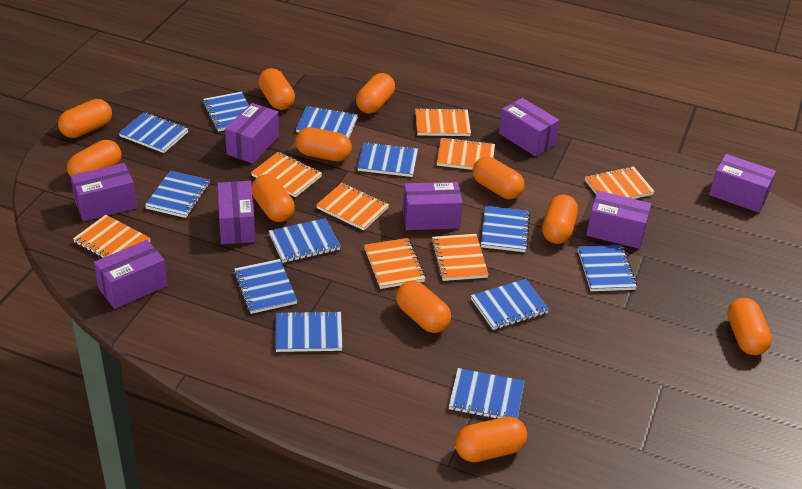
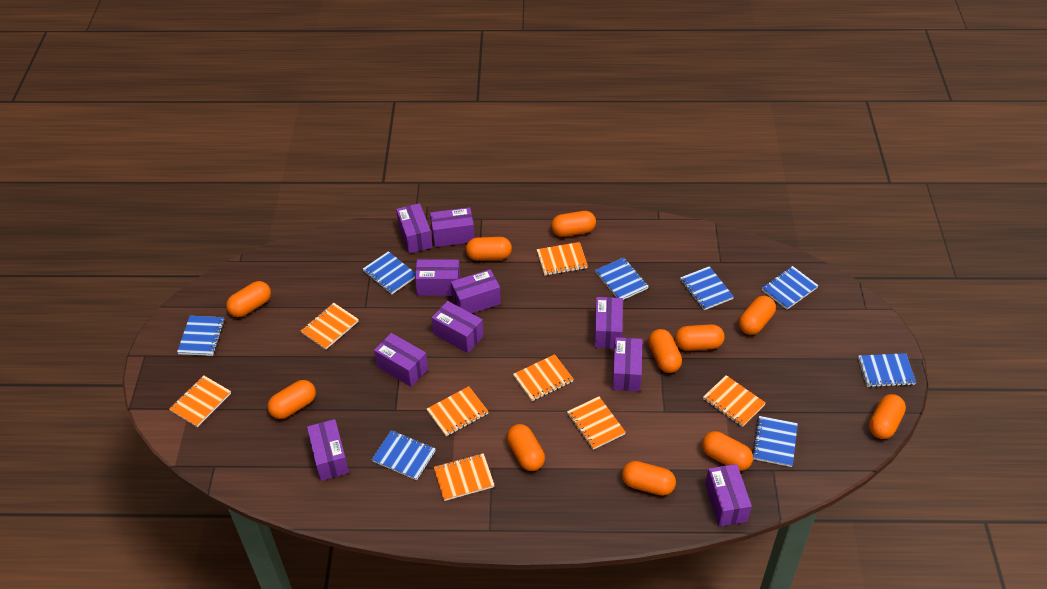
blue notebook: 12 -> 8
purple box: 8 -> 10

